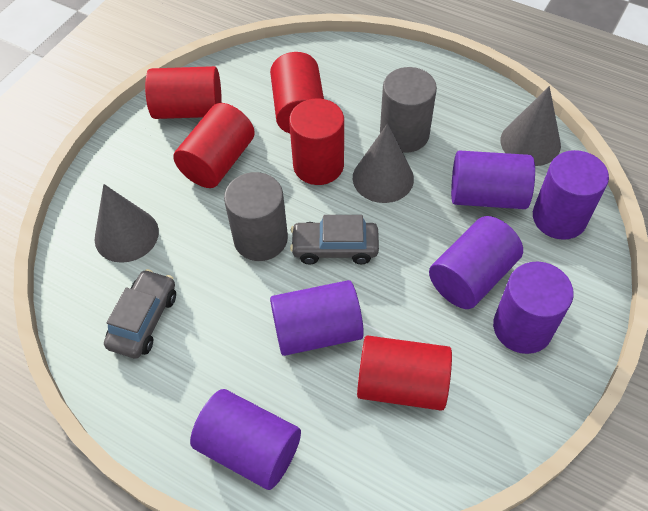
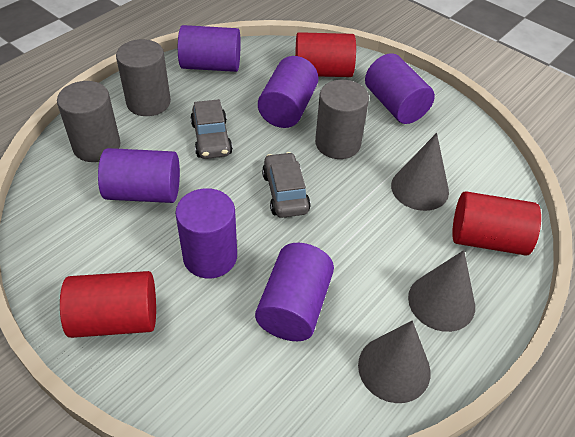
grey cylinder: 2 -> 3
red cylinder: 5 -> 3

